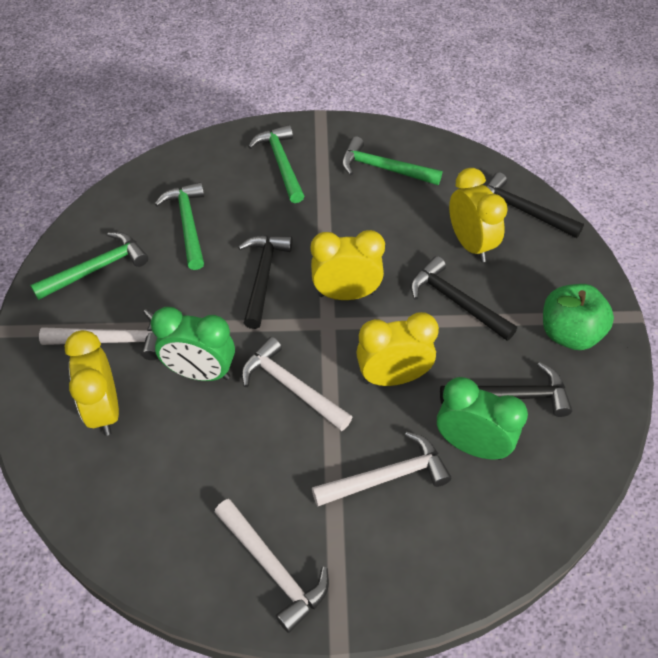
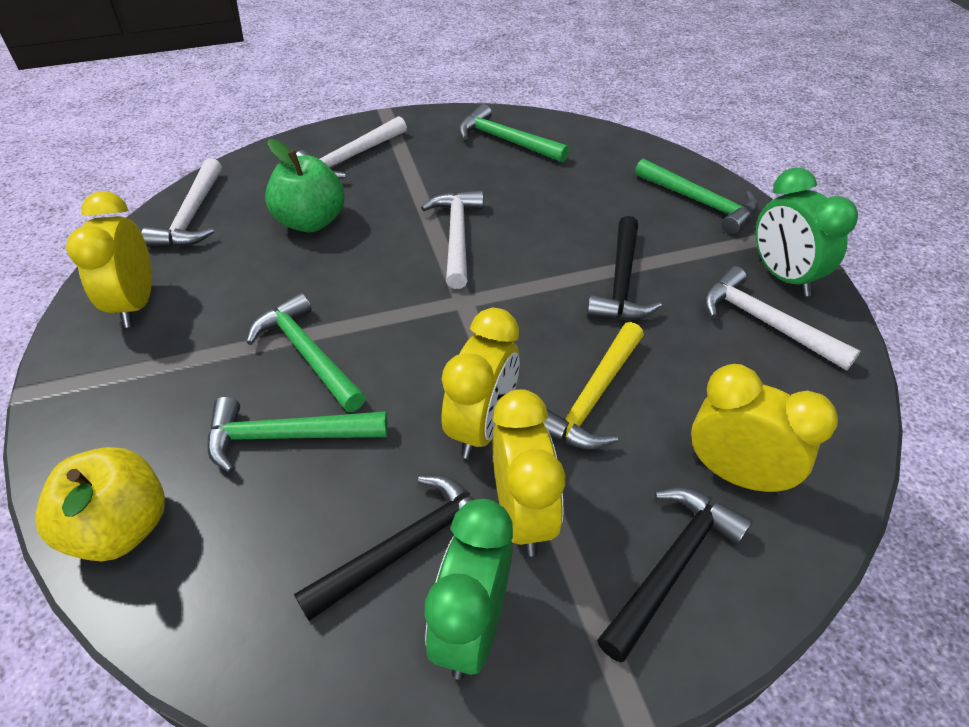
black hammer: 4 -> 3
yellow apple: 0 -> 1
yellow hammer: 0 -> 1

